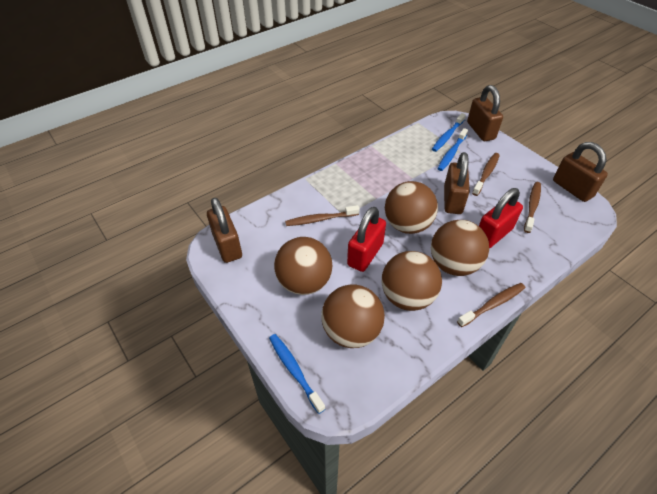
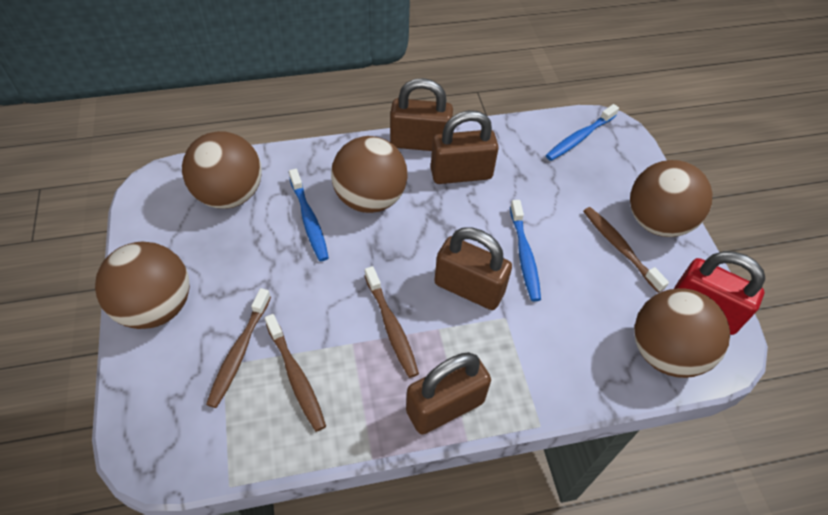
red padlock: 2 -> 1

